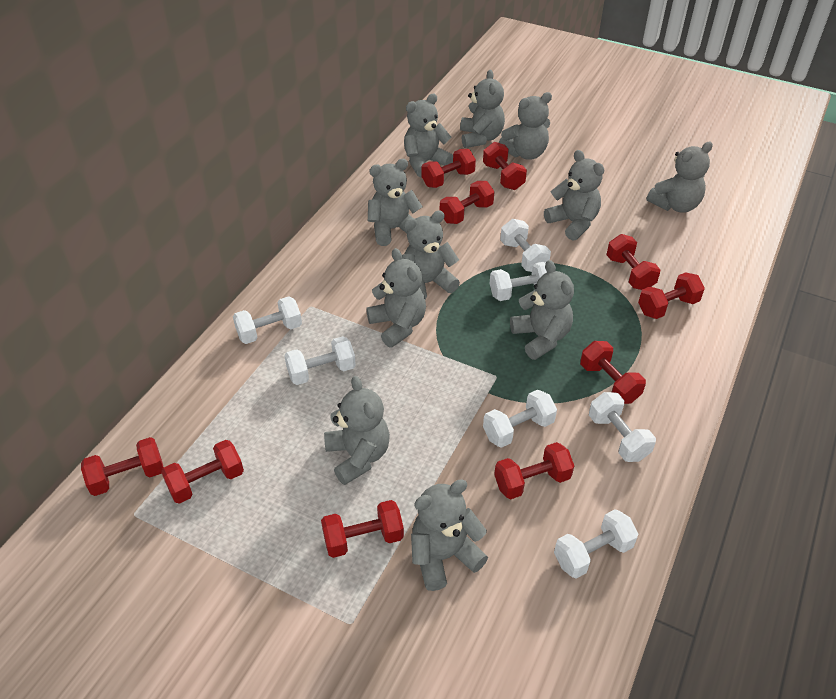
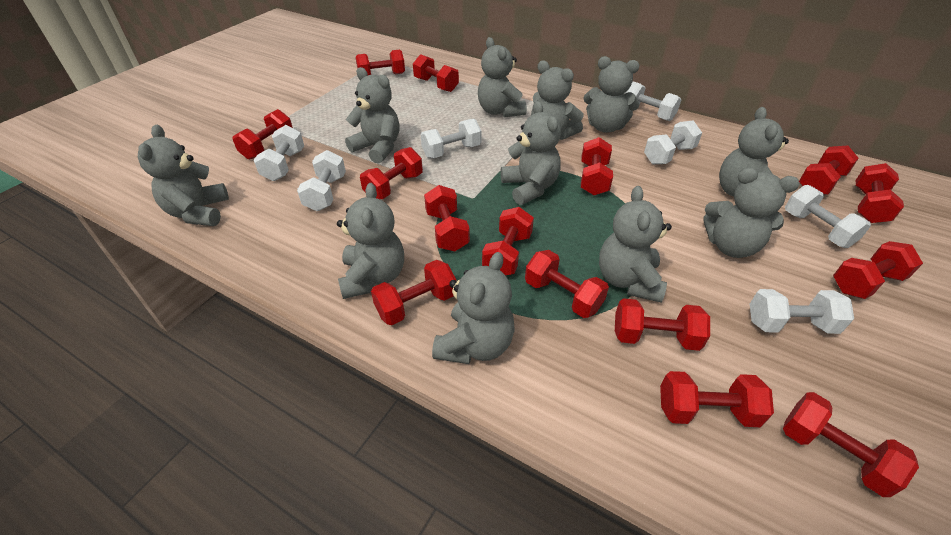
red dumbbell: 10 -> 15

